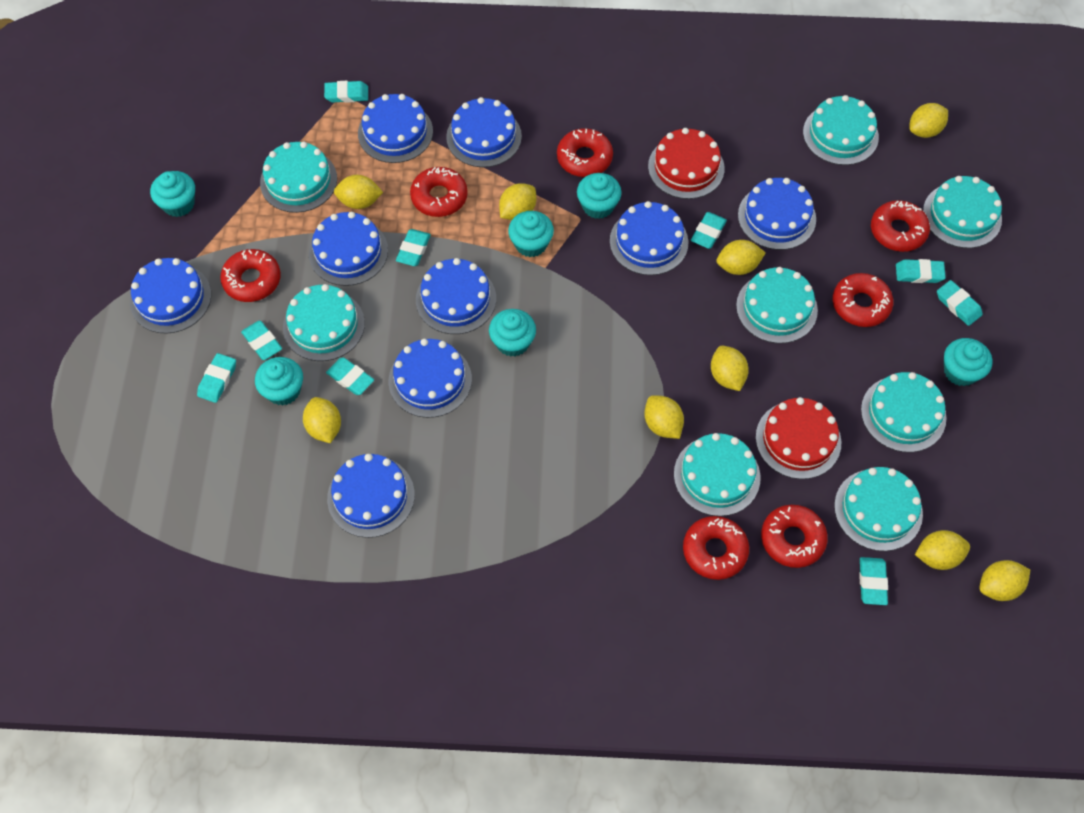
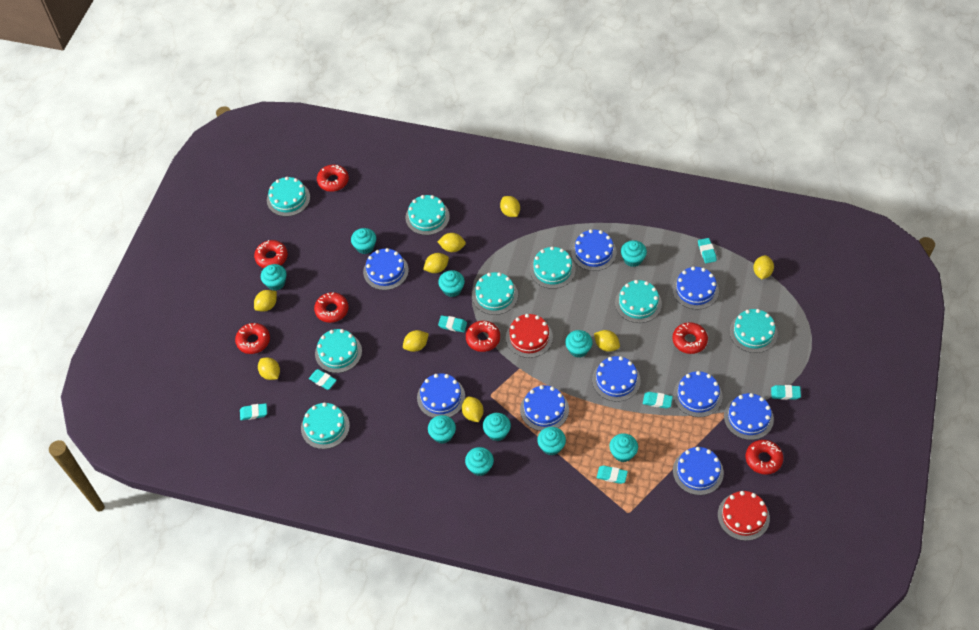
turquoise cupcake: 6 -> 10
turquoise eraser: 9 -> 7

